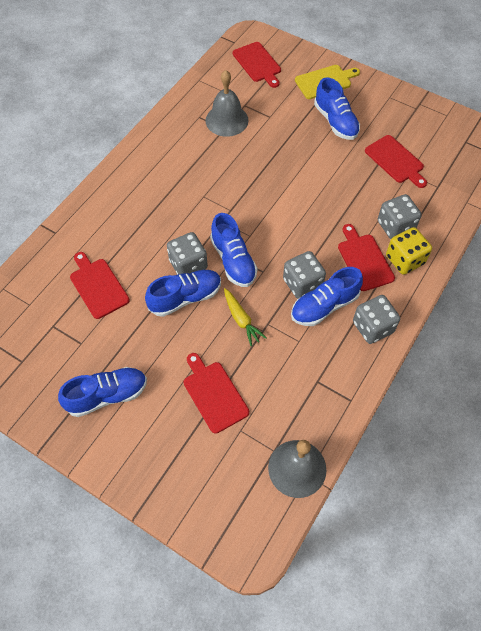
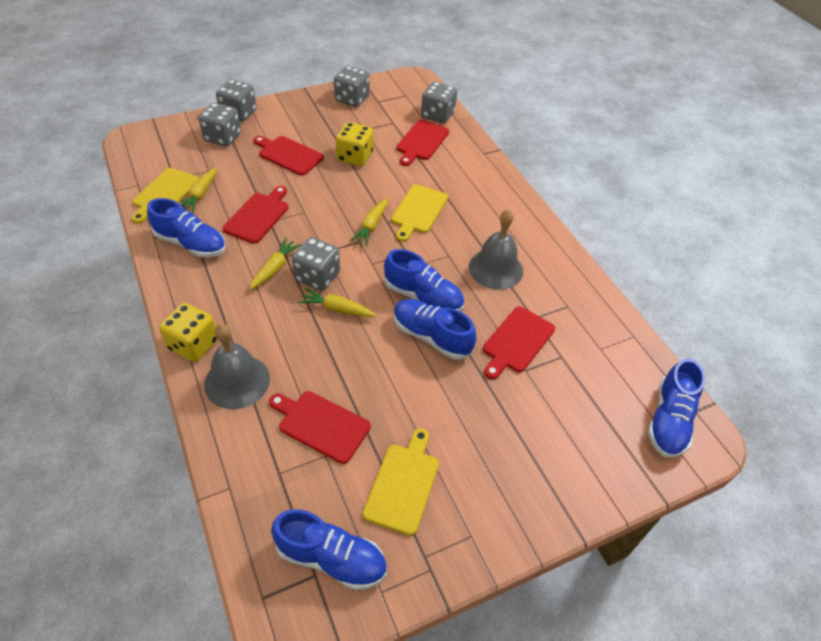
grey dice: 4 -> 5
yellow carrot: 1 -> 4
yellow cutting board: 1 -> 3
yellow dice: 1 -> 2

